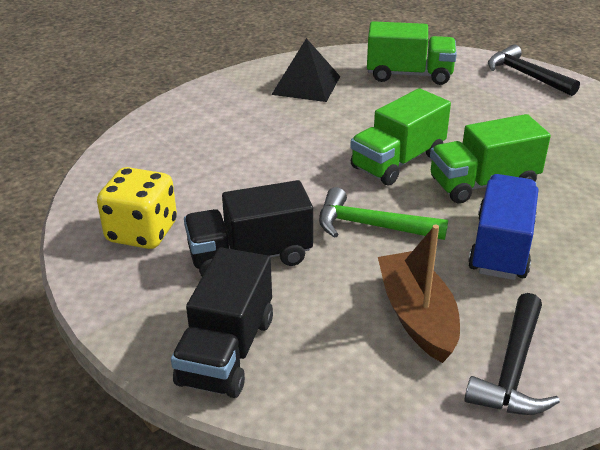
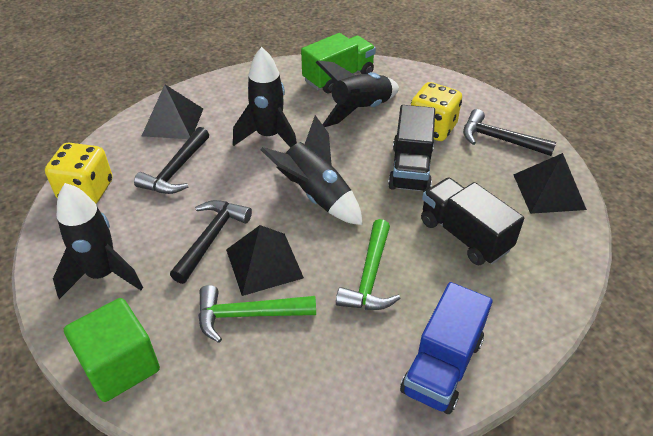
black hammer: 2 -> 3
black pyramid: 1 -> 3
black rocket: 0 -> 4
brown boat: 1 -> 0
green cube: 0 -> 1
green hammer: 1 -> 2
green truck: 3 -> 1
yellow dice: 1 -> 2

